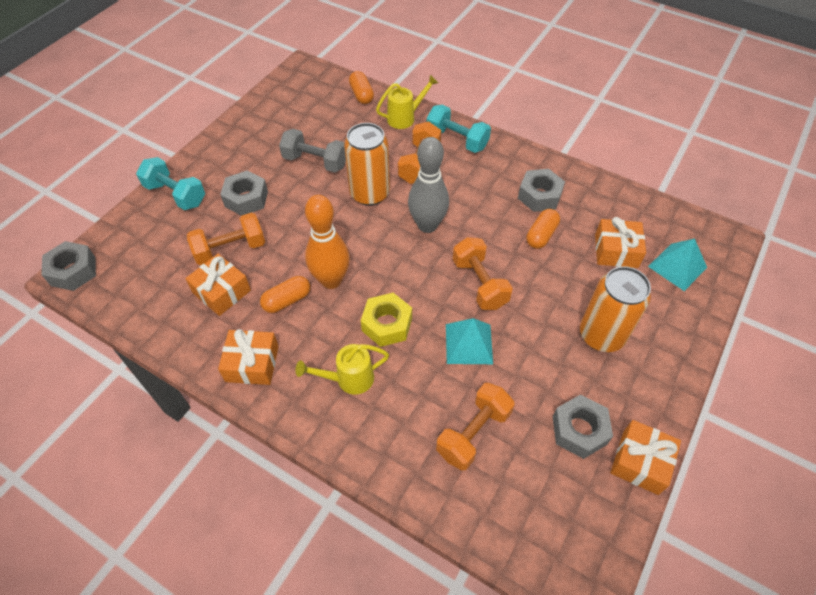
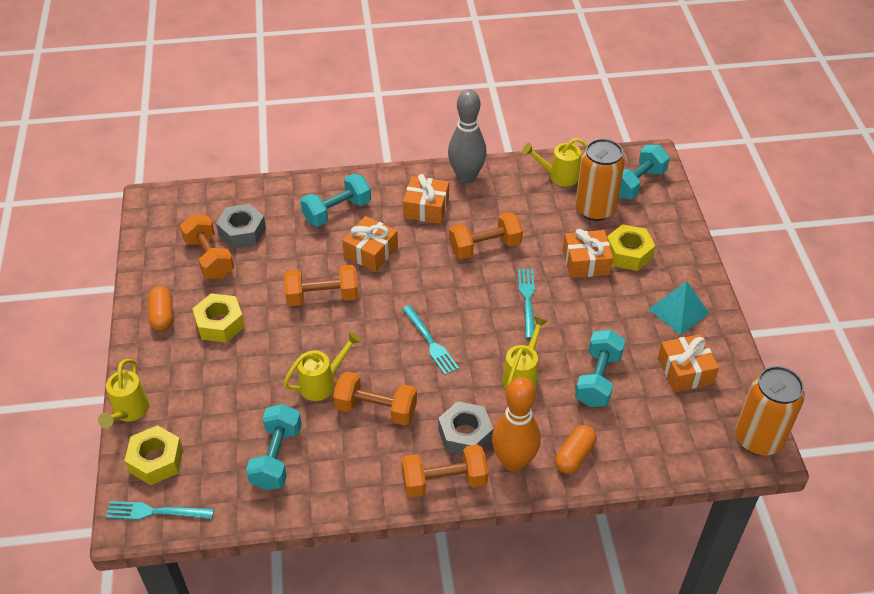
grey dumbbell: 1 -> 0
grey nut: 4 -> 2
orange capsule: 3 -> 2
orange dumbbell: 4 -> 5
turquoise dumbbell: 2 -> 4
turquoise fork: 0 -> 3
turquoise pyramid: 2 -> 1
yellow nut: 1 -> 3
yellow watering can: 2 -> 4

